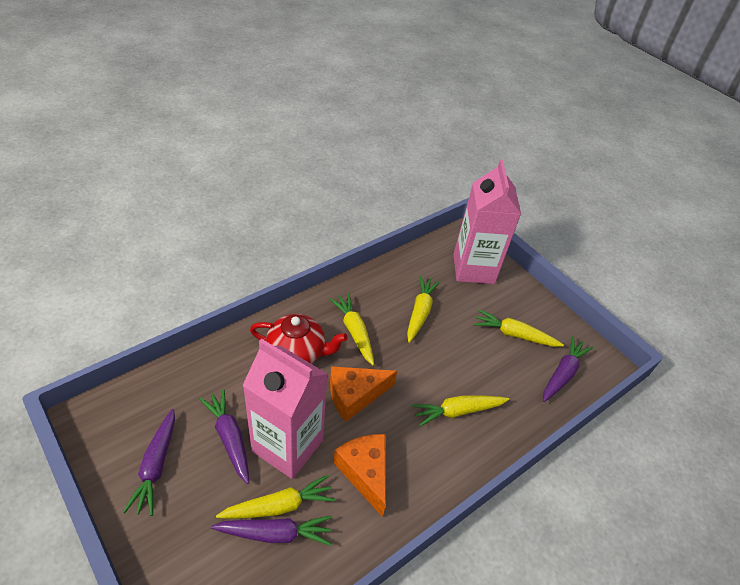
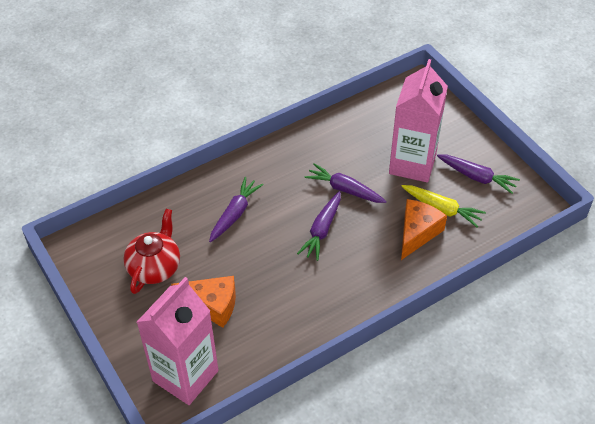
yellow carrot: 5 -> 1

